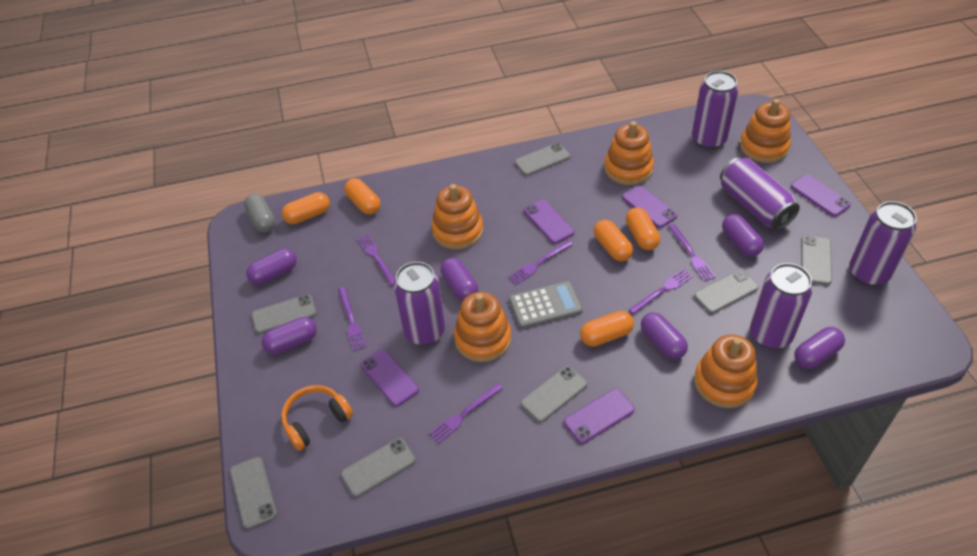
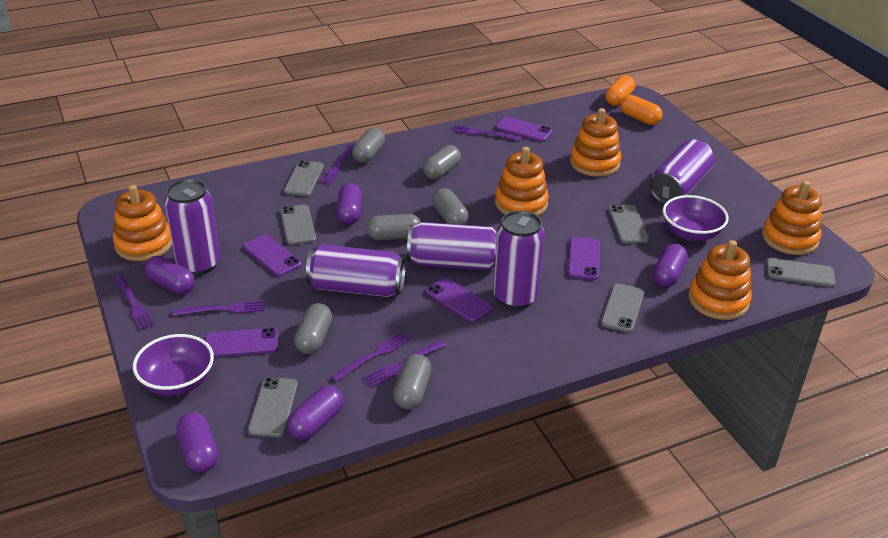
grey calculator: 1 -> 0
grey capsule: 1 -> 6
grey phone: 7 -> 6
orange capsule: 5 -> 2
orange headphones: 1 -> 0
purple bowl: 0 -> 2
purple capsule: 6 -> 5

